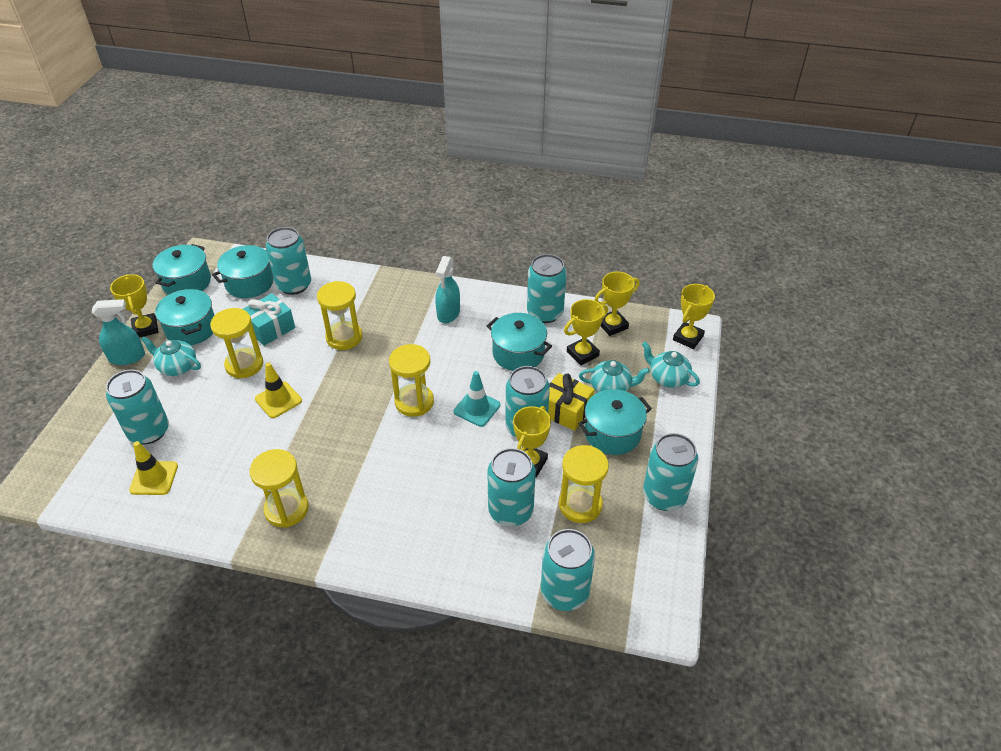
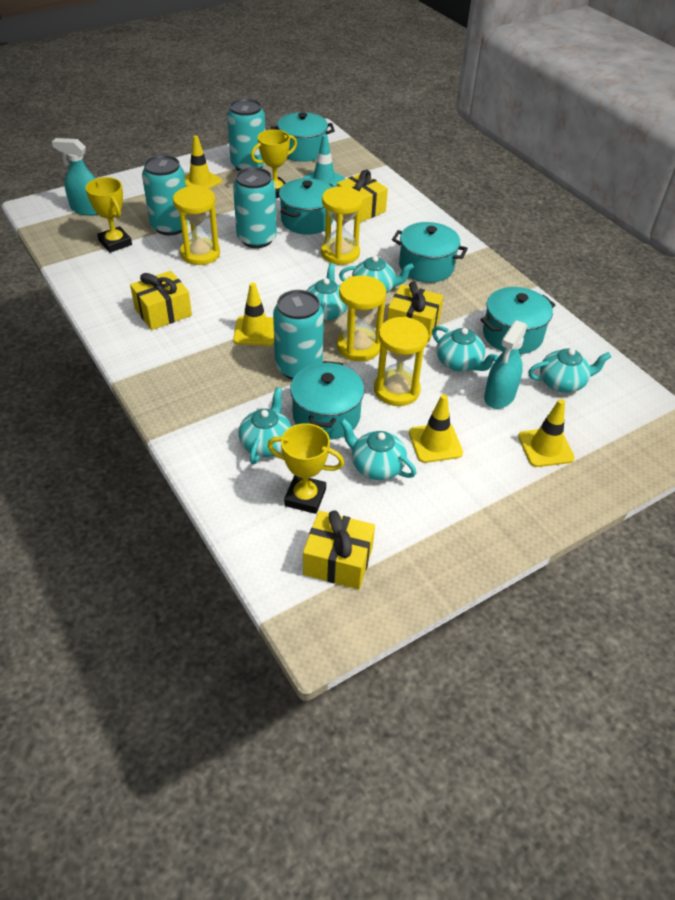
turquoise can: 7 -> 4
turquoise gift: 1 -> 0
turquoise teapot: 3 -> 6
yellow gift: 1 -> 4
yellow hourglass: 5 -> 4
yellow traffic cone: 2 -> 4
yellow trophy: 5 -> 3

